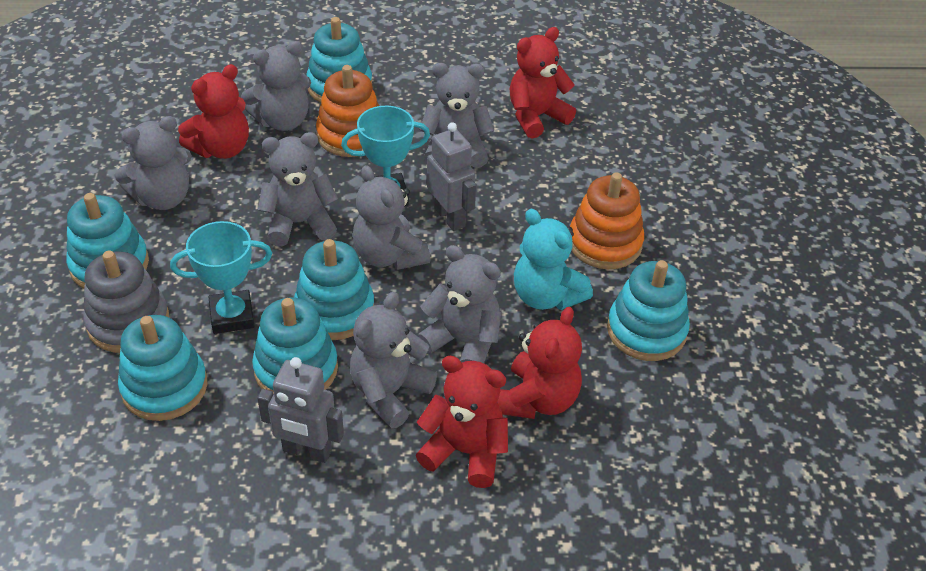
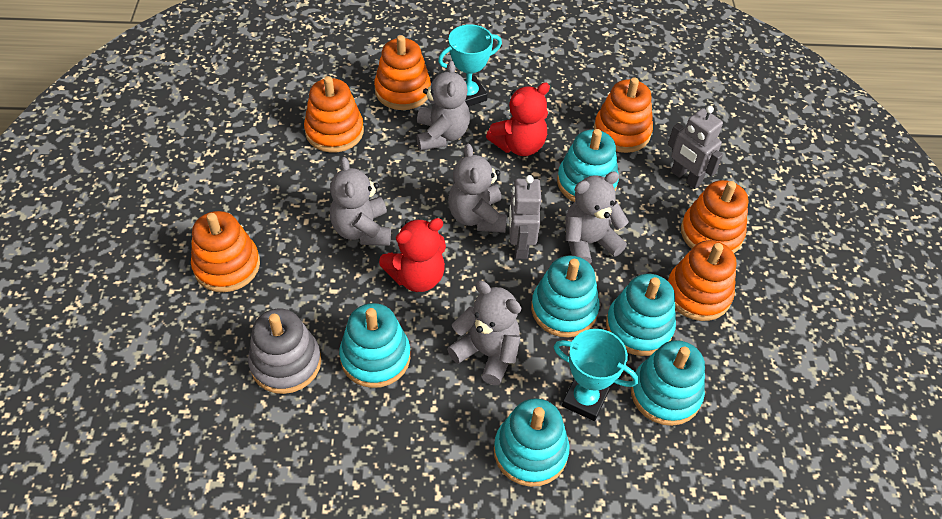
grey teddy bear: 7 -> 5
orange stacking toy: 2 -> 6
red teddy bear: 4 -> 2
turquoise teddy bear: 1 -> 0

